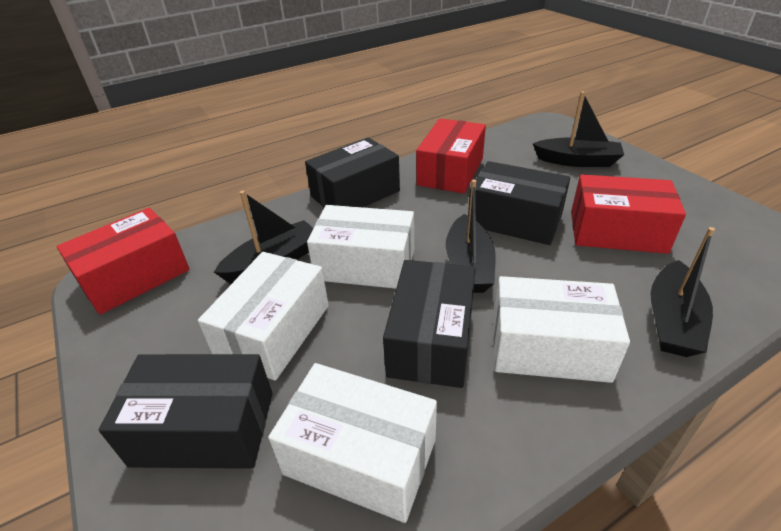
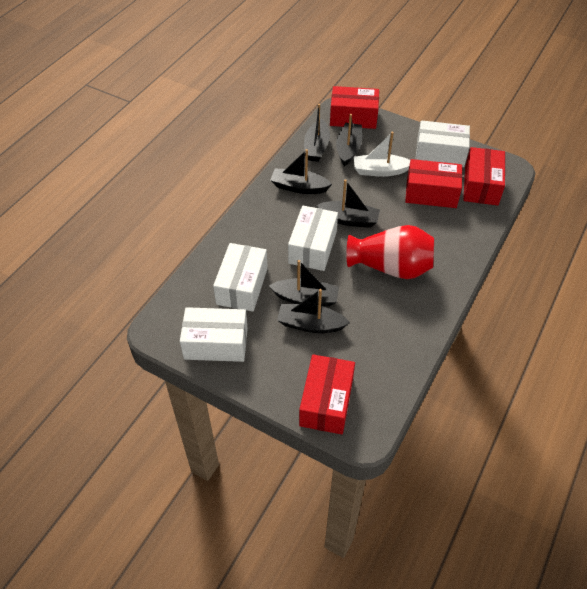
black boat: 4 -> 6
black box: 4 -> 0
red box: 3 -> 4
red vase: 0 -> 1
white boat: 0 -> 1

